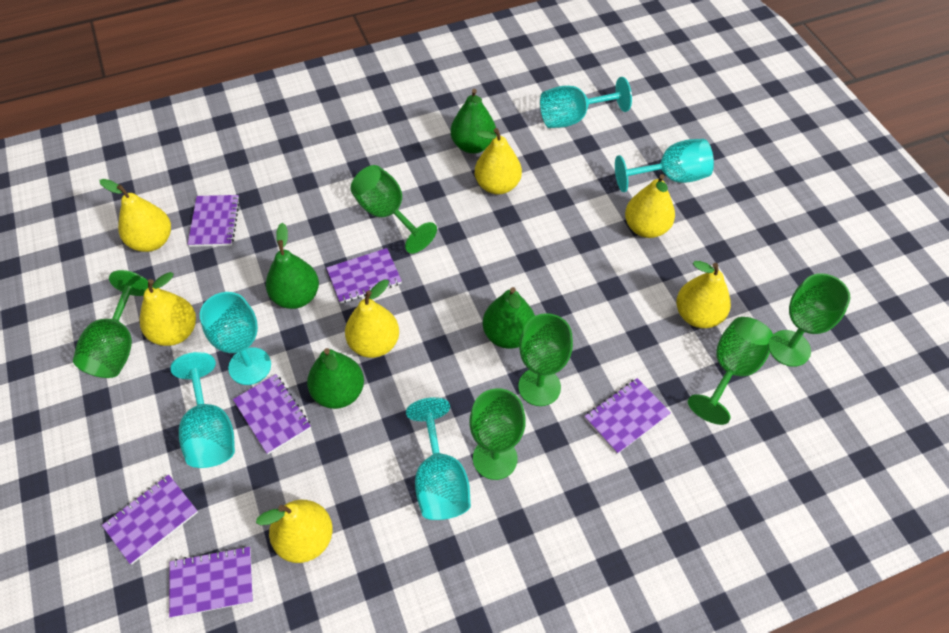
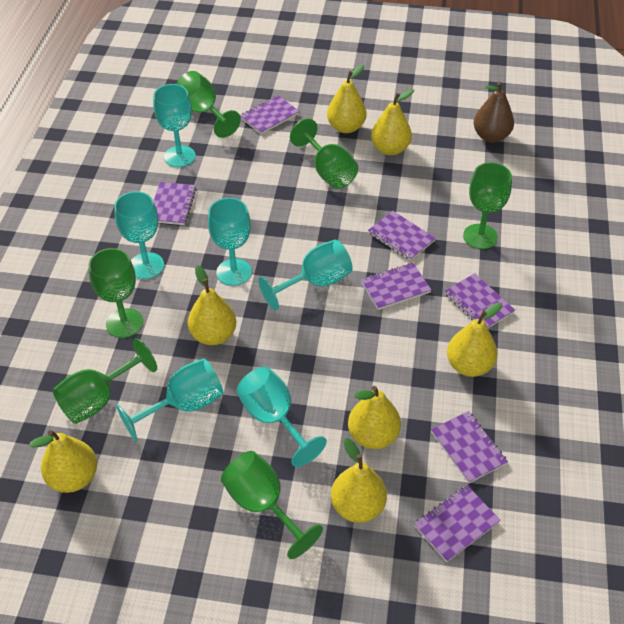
brown pear: 0 -> 1
green pear: 4 -> 0
purple notebook: 6 -> 7
turquoise goblet: 5 -> 6

